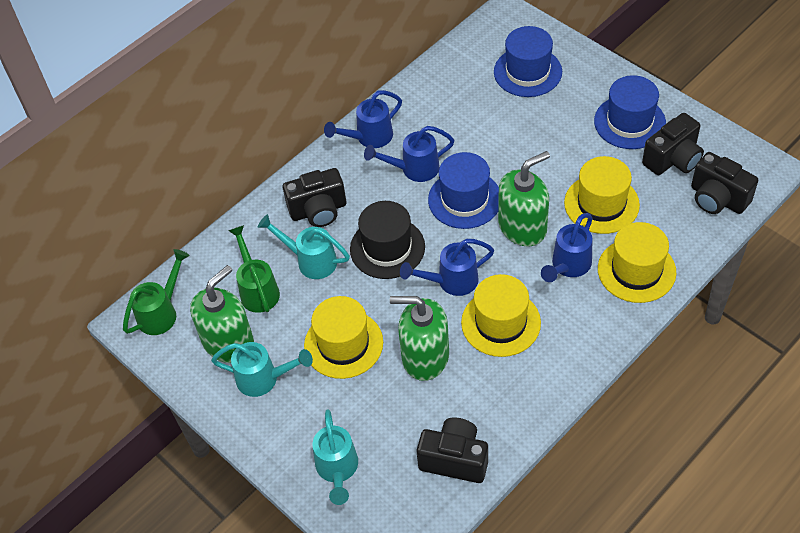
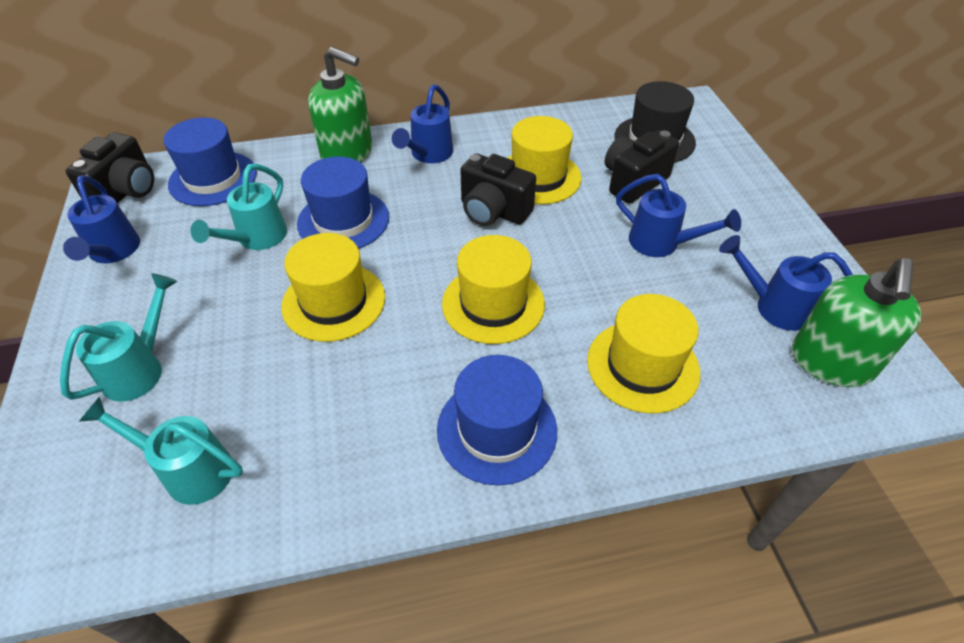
black camera: 4 -> 3
green soap dispenser: 3 -> 2
green watering can: 2 -> 0

